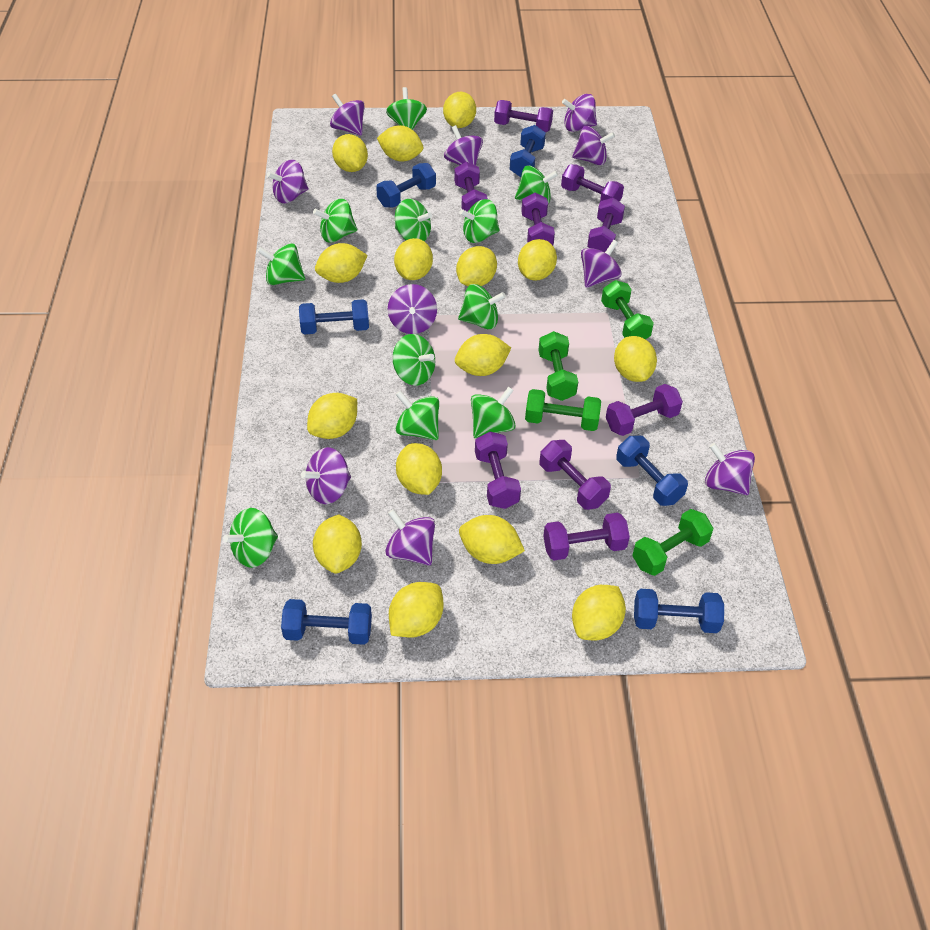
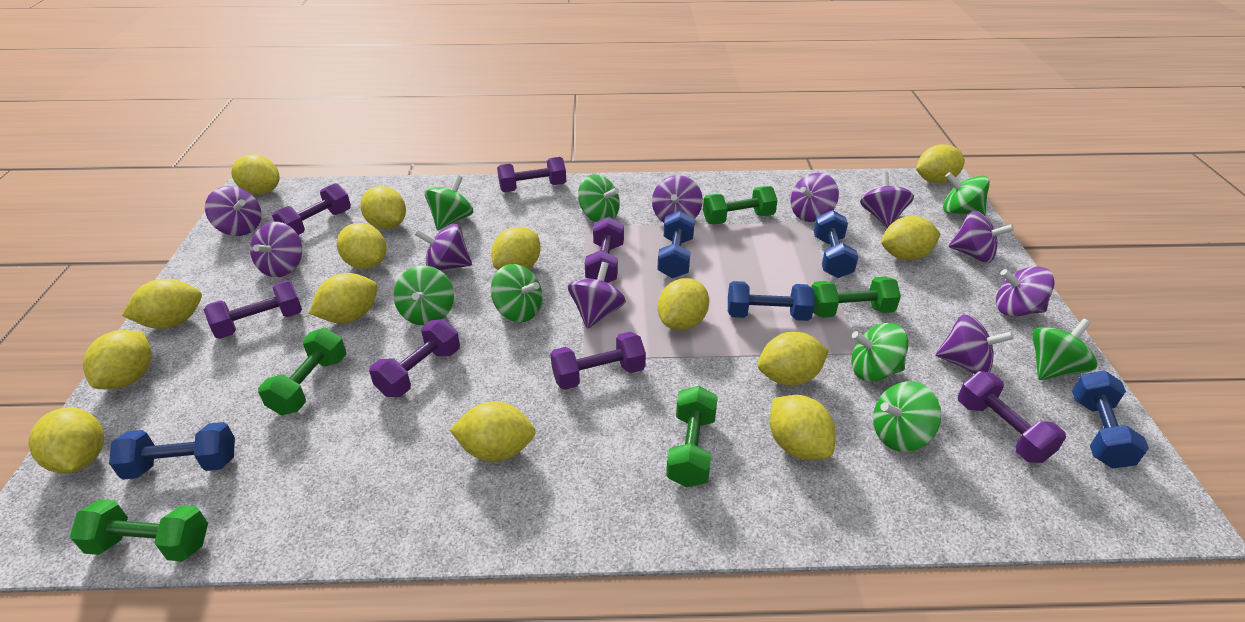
blue dumbbell: 6 -> 5
green dumbbell: 4 -> 5
green spinning top: 11 -> 8
purple dumbbell: 9 -> 7
yellow lemon: 15 -> 14

